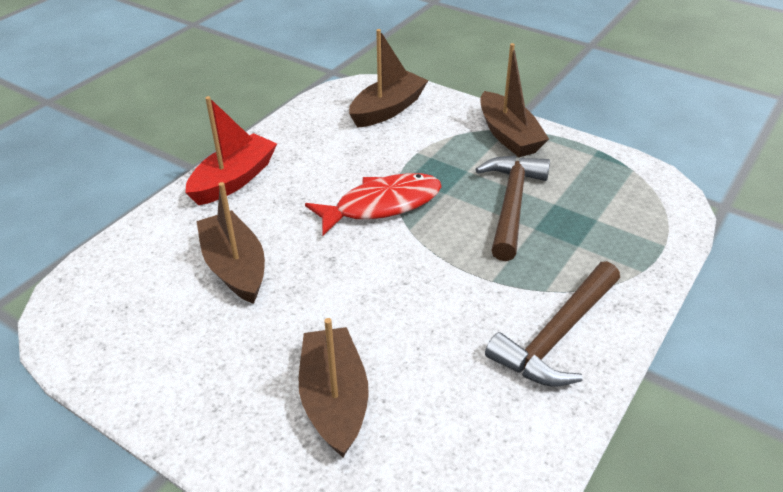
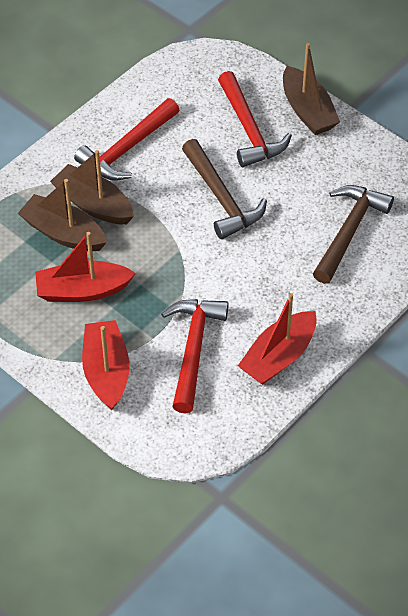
brown boat: 4 -> 3
red boat: 1 -> 3
red fish: 1 -> 0
red hammer: 0 -> 3

